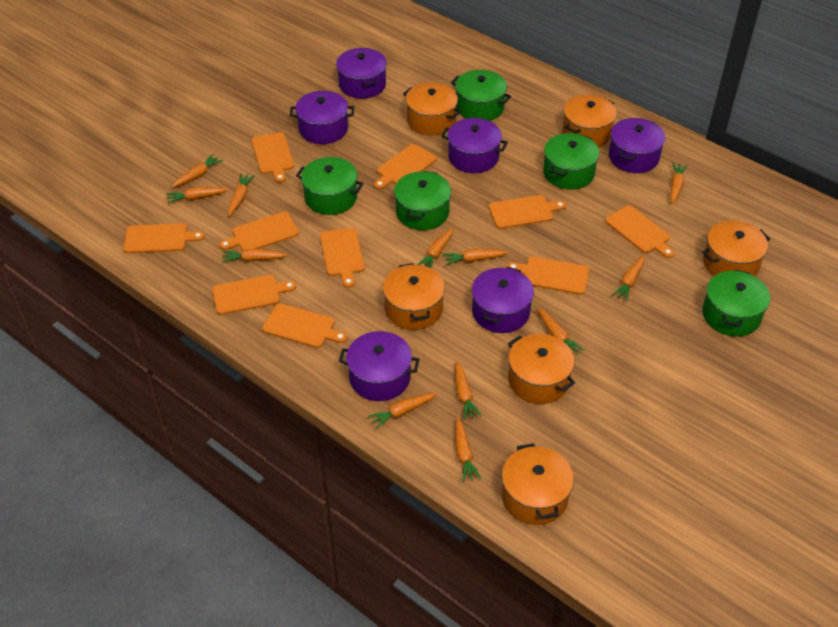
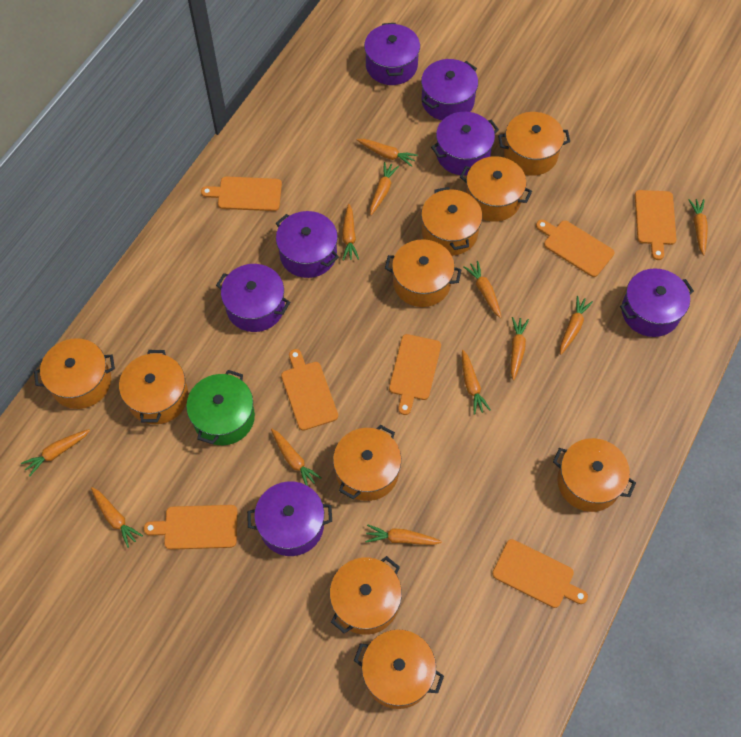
green pot: 5 -> 1
orange cutting board: 10 -> 7
orange pot: 6 -> 10
purple pot: 6 -> 7

